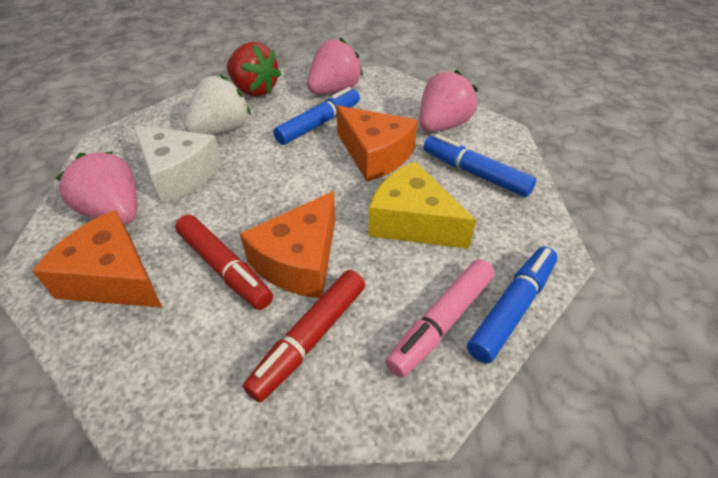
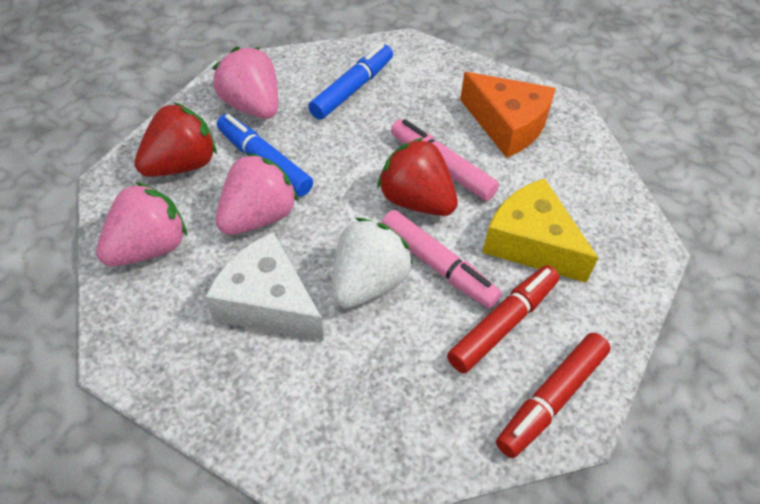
blue marker: 3 -> 2
orange cheese: 3 -> 1
pink marker: 1 -> 2
red strawberry: 1 -> 2

